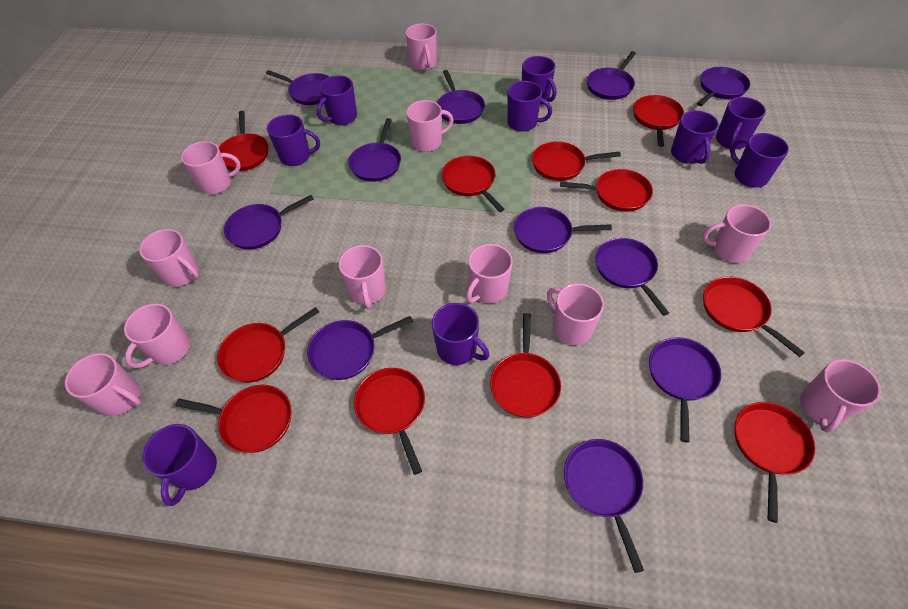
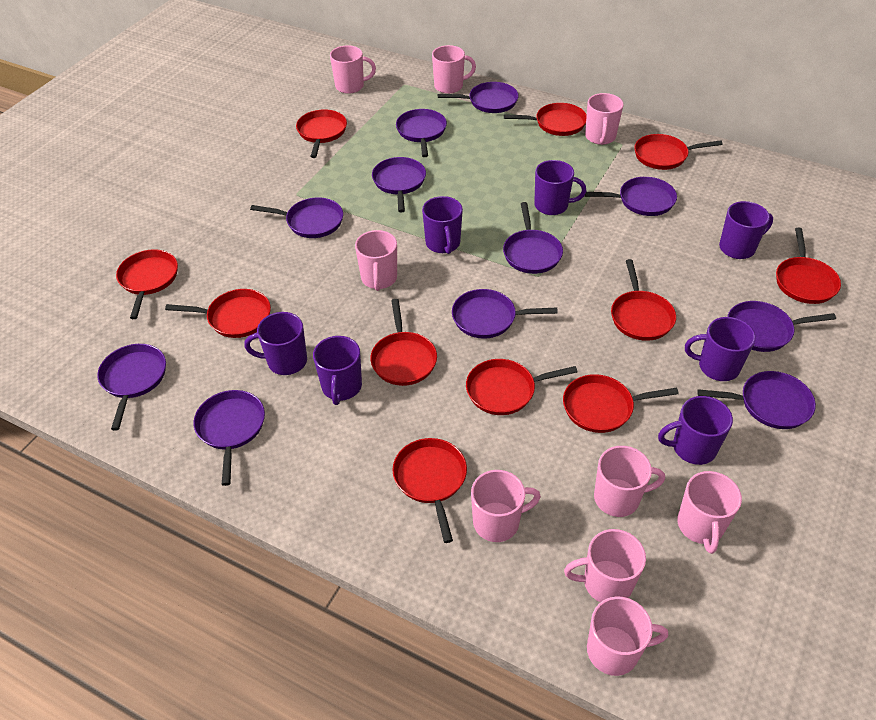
pink mug: 11 -> 9
purple mug: 9 -> 7

